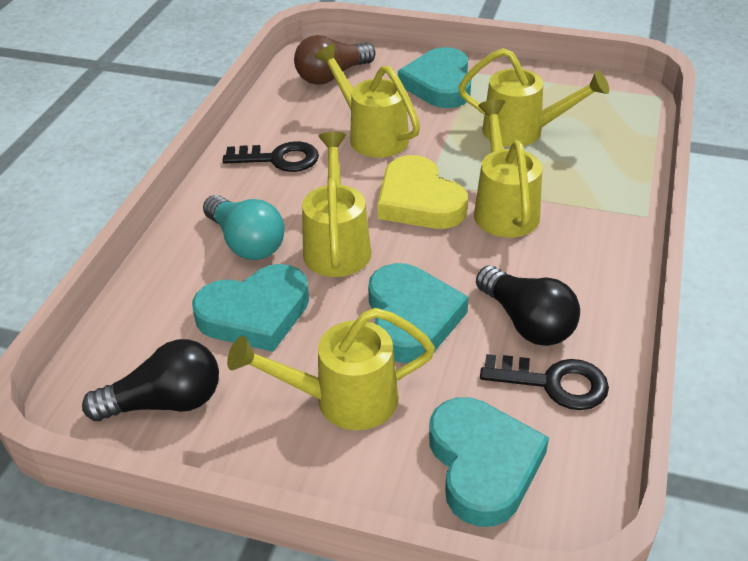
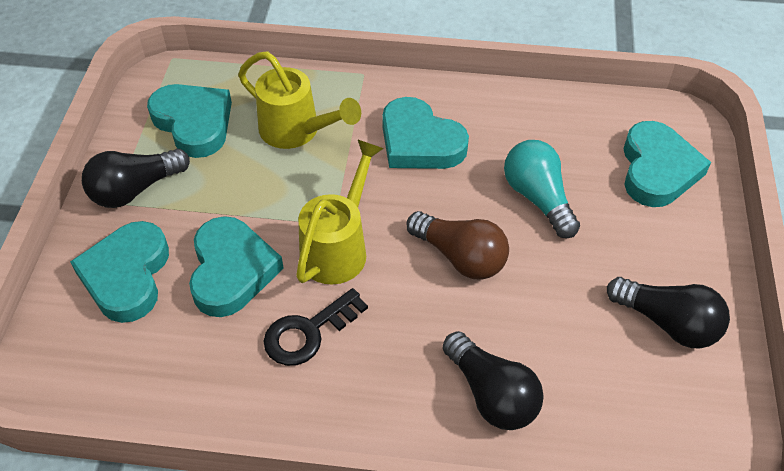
black key: 2 -> 1
black light bulb: 2 -> 3
turquoise heart: 4 -> 5
yellow heart: 1 -> 0
yellow watering can: 5 -> 2

